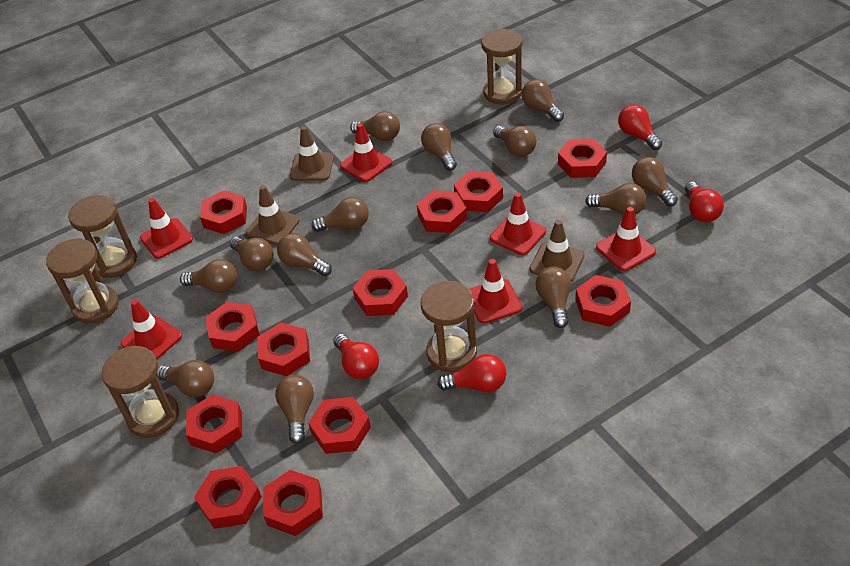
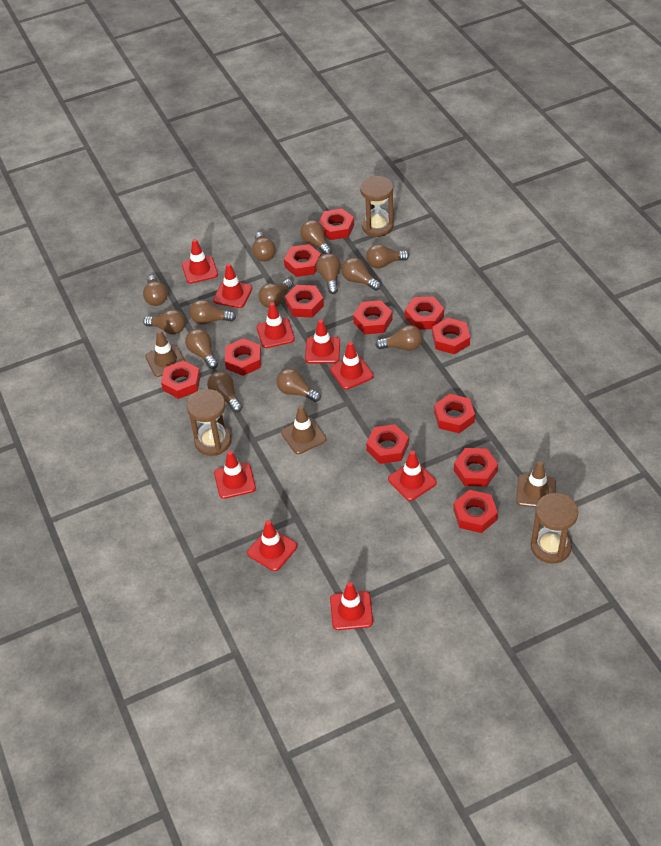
brown hourglass: 5 -> 3
red light bulb: 4 -> 0
red traffic cone: 6 -> 9

